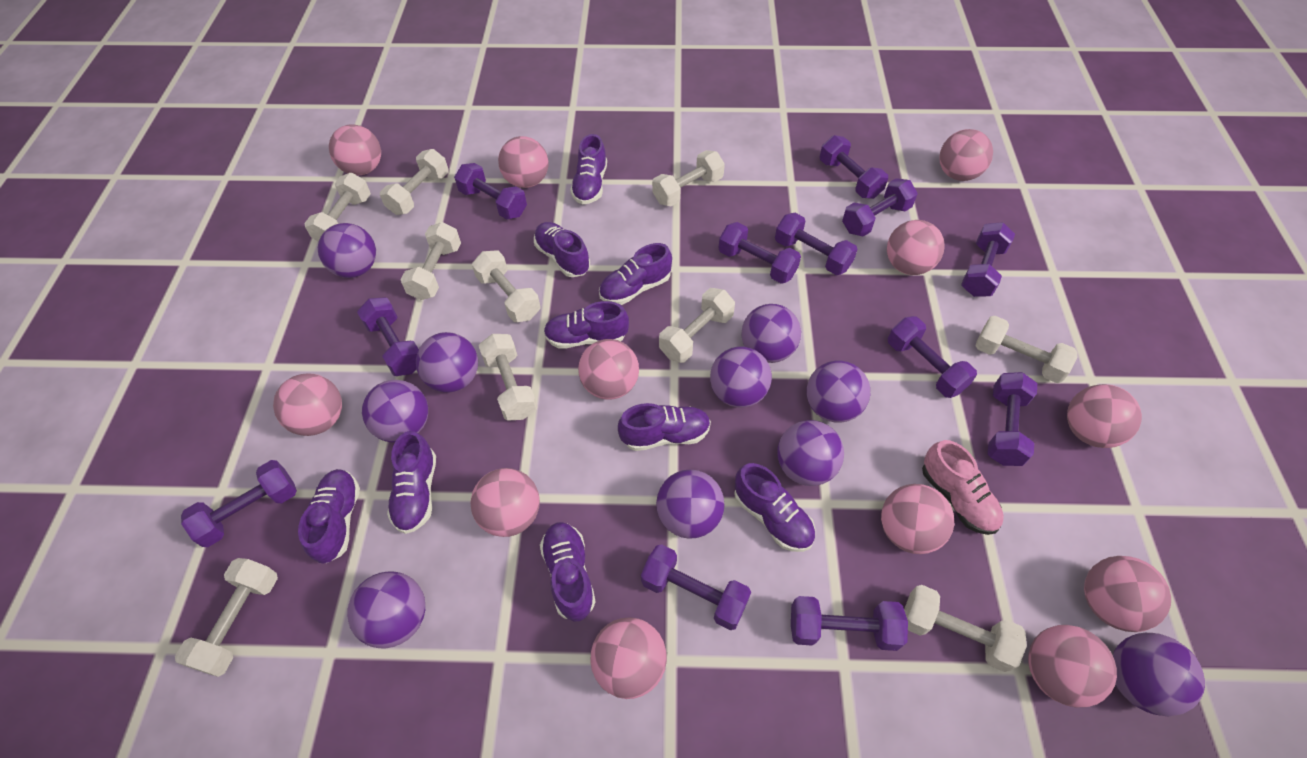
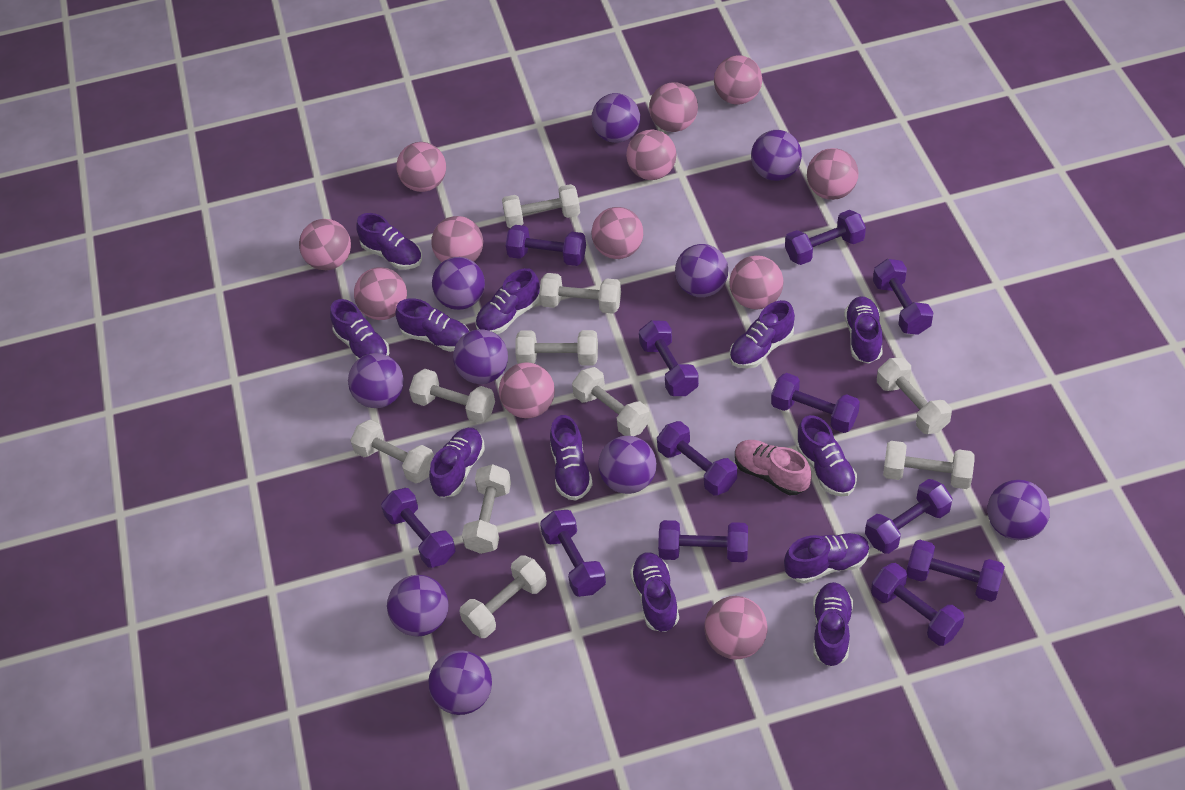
purple shoe: 9 -> 12

